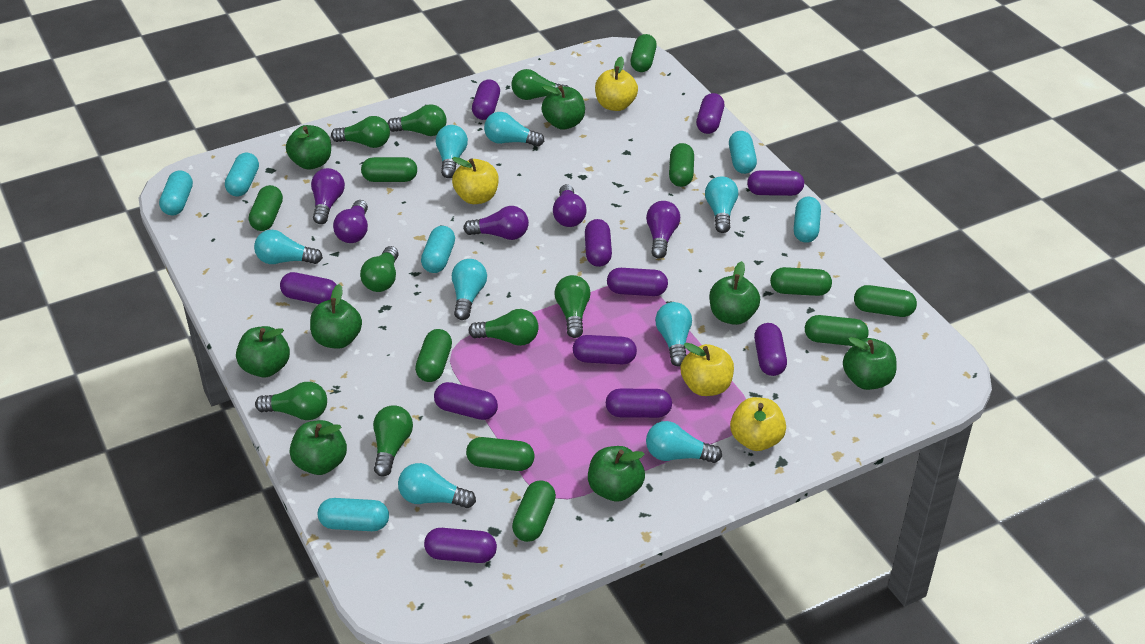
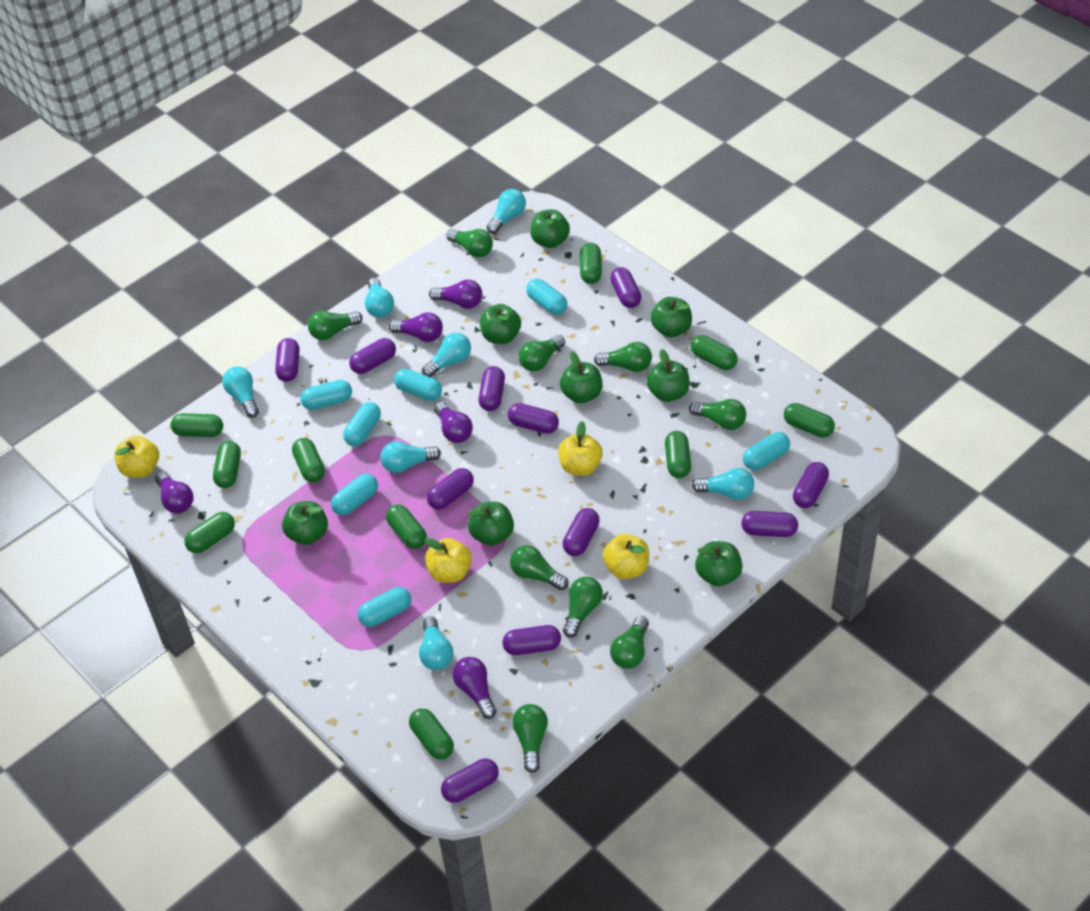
green light bulb: 8 -> 9
turquoise capsule: 6 -> 7
turquoise light bulb: 8 -> 7

